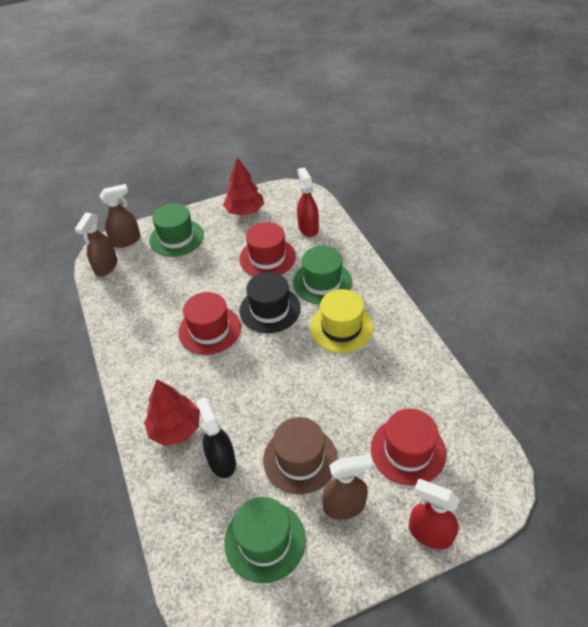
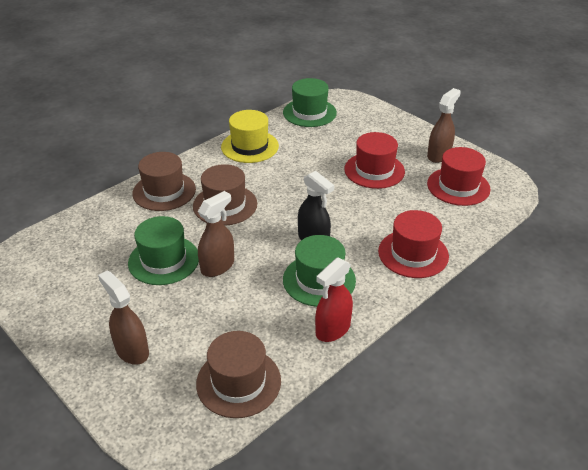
black hat: 1 -> 0
brown hat: 1 -> 3
red spray bottle: 2 -> 1
red tree: 2 -> 0

